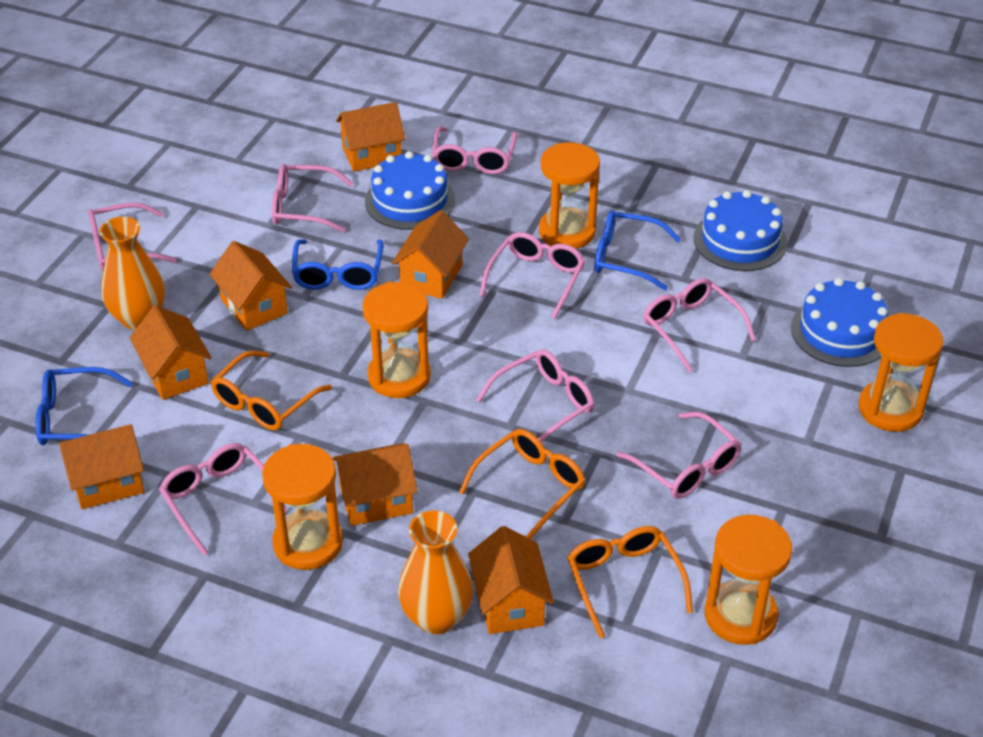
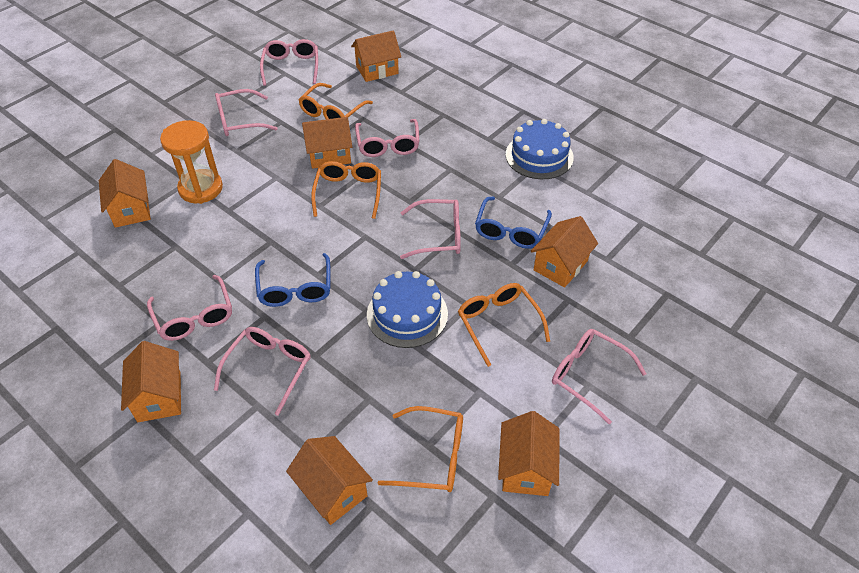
blue cake: 3 -> 2
blue glasses: 3 -> 2
orange glasses: 3 -> 4
orange hourglass: 5 -> 1
orange vase: 2 -> 0
pink glasses: 8 -> 7

